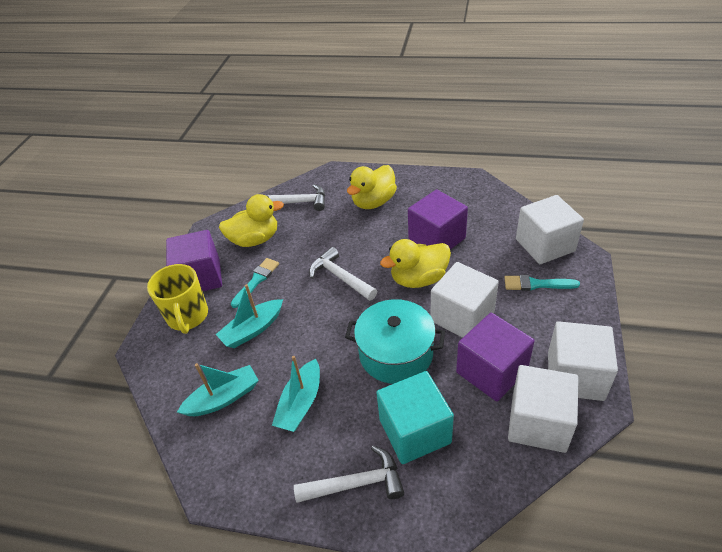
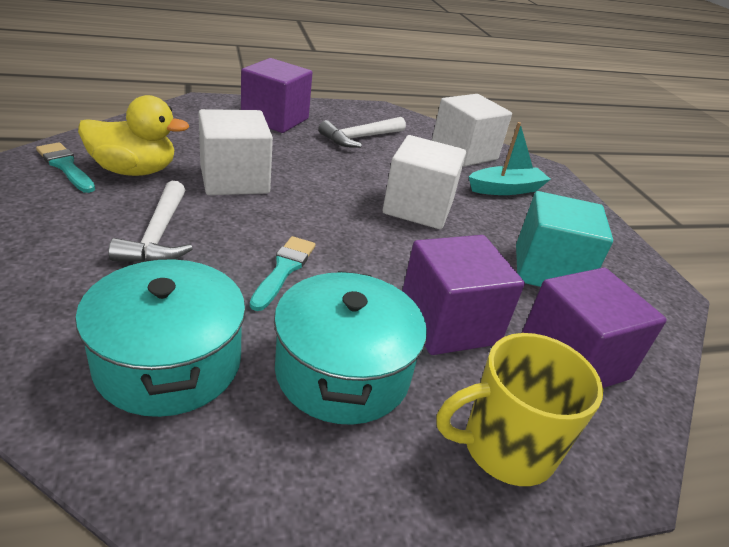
turquoise boat: 3 -> 1
turquoise pot: 1 -> 2
white cube: 4 -> 3
white hammer: 3 -> 2
yellow duck: 3 -> 1

